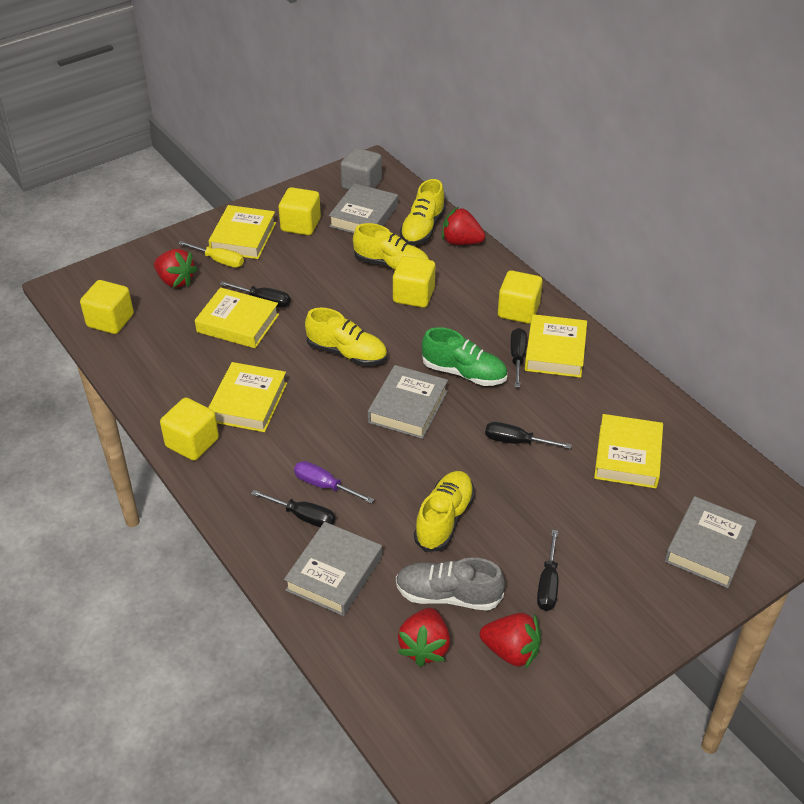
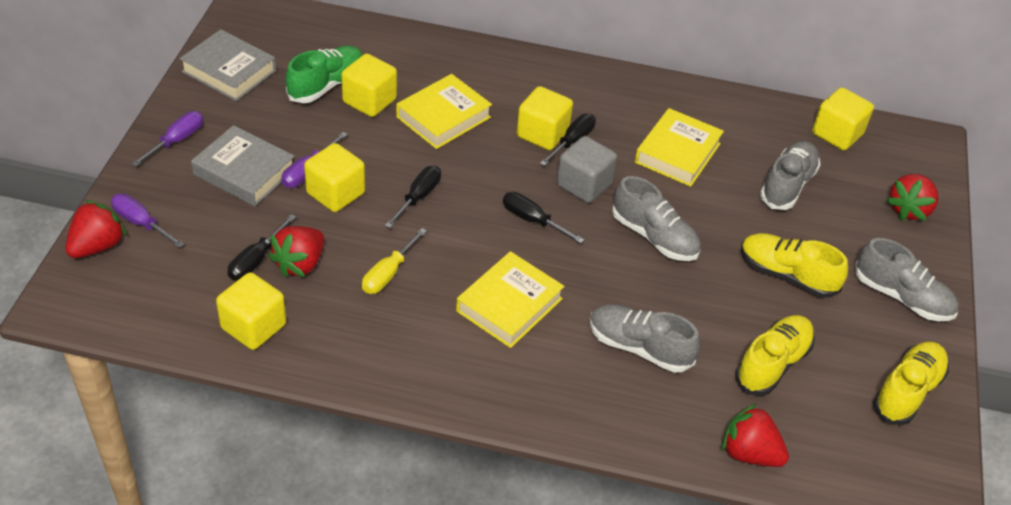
black screwdriver: 5 -> 4
grey book: 4 -> 2
grey shoe: 1 -> 4
purple screwdriver: 1 -> 3
yellow book: 5 -> 3
yellow shoe: 4 -> 3

